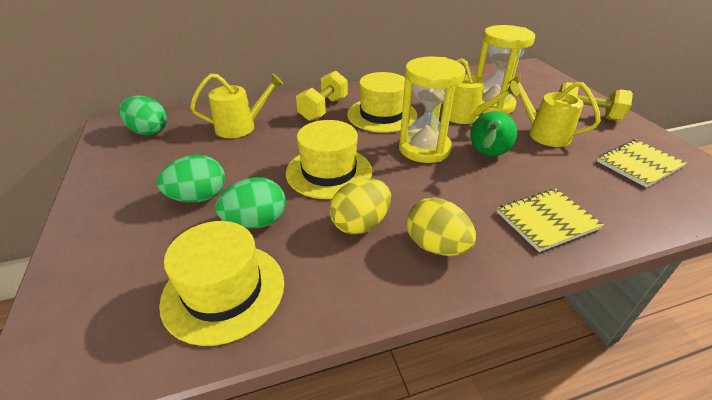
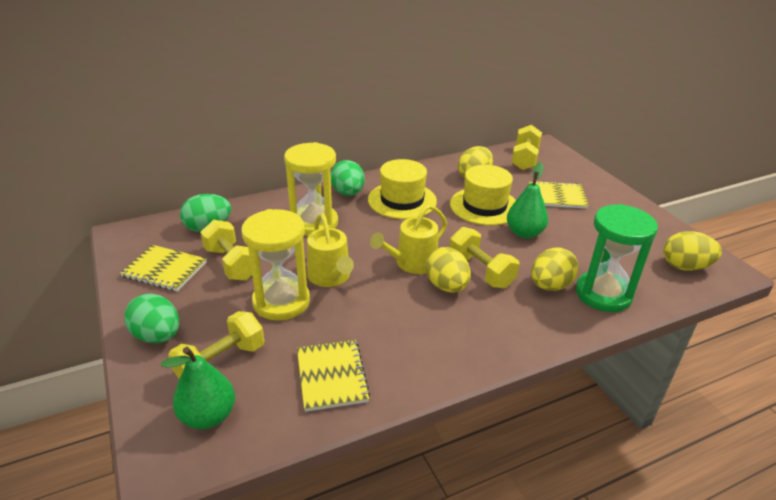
green hourglass: 0 -> 1
green pear: 1 -> 2
yellow dumbbell: 2 -> 4
yellow egg: 2 -> 4
yellow hat: 3 -> 2
yellow notebook: 2 -> 3
yellow watering can: 3 -> 2

